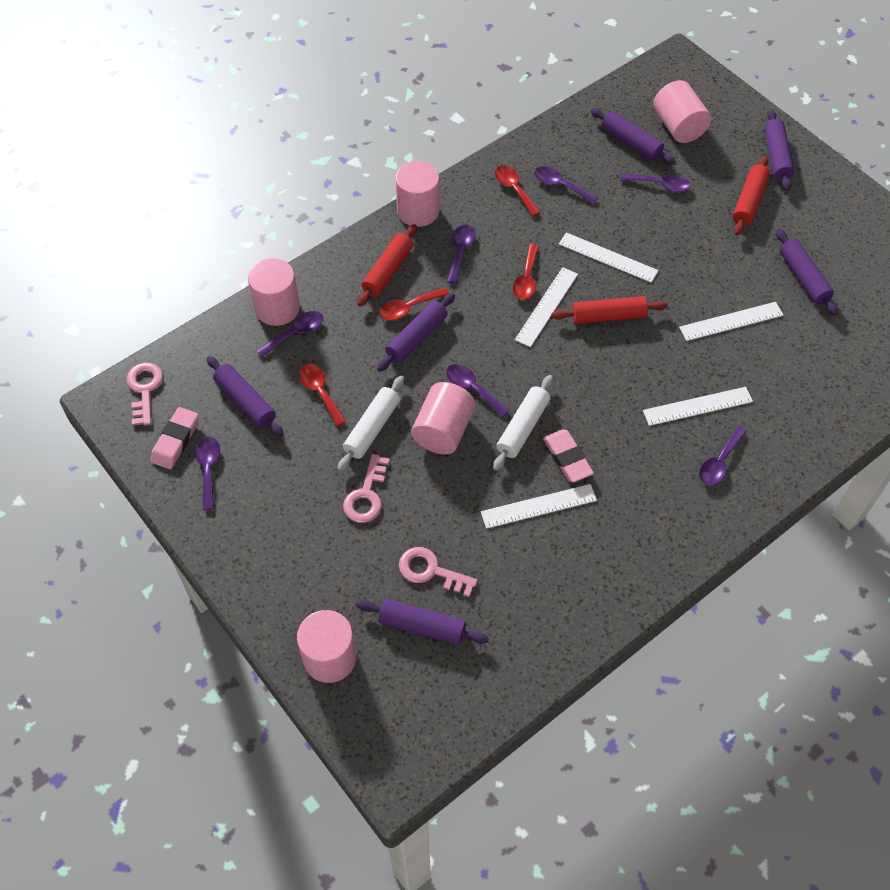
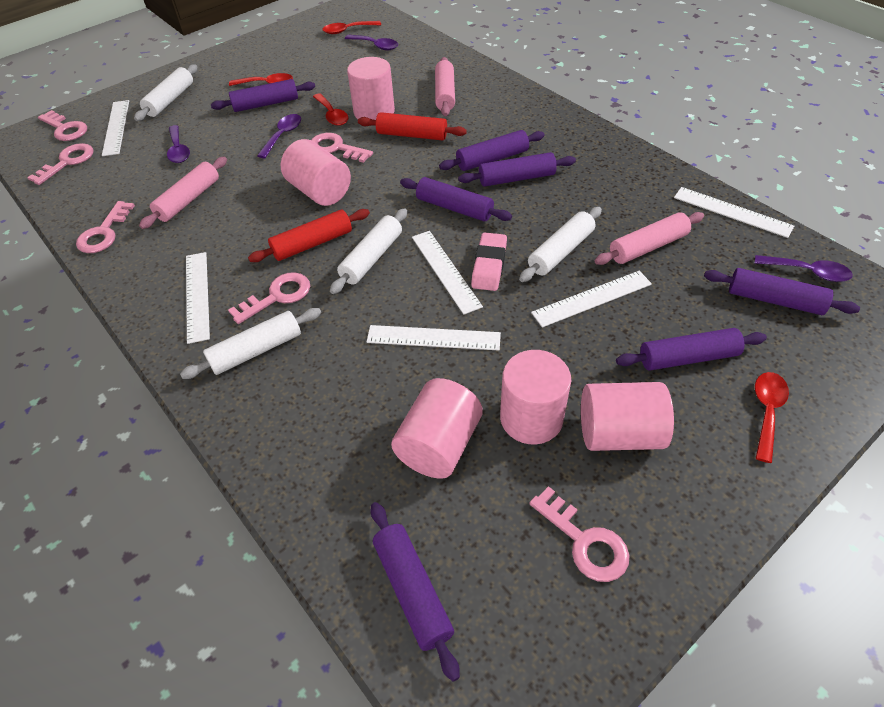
pink eraser: 2 -> 1
pink key: 3 -> 6
pink rolling pin: 0 -> 3
purple rolling pin: 6 -> 7
purple spoon: 7 -> 4
red rolling pin: 3 -> 2
white rolling pin: 2 -> 4
white ruler: 5 -> 6

